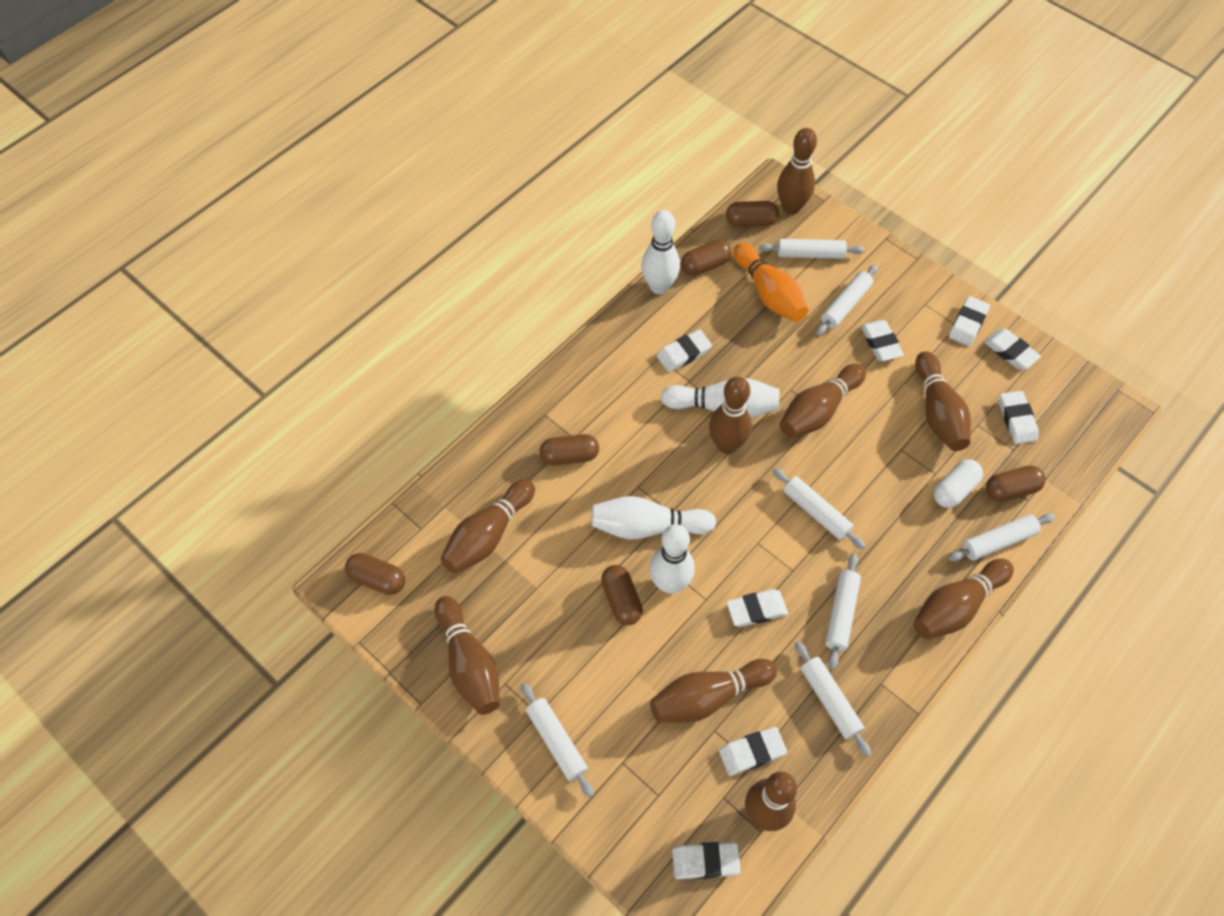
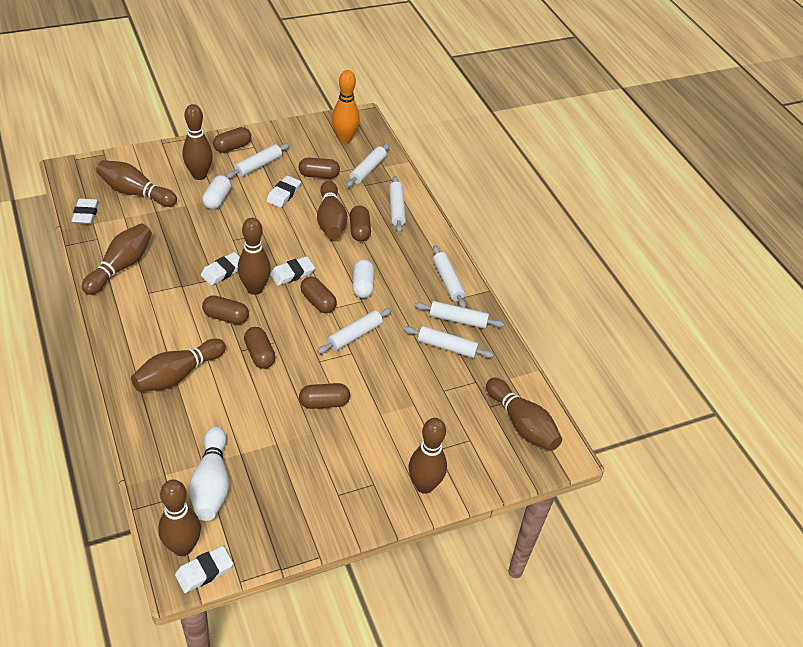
brown capsule: 6 -> 7
white bowling pin: 4 -> 1
white capsule: 1 -> 2
white eraser: 8 -> 5

